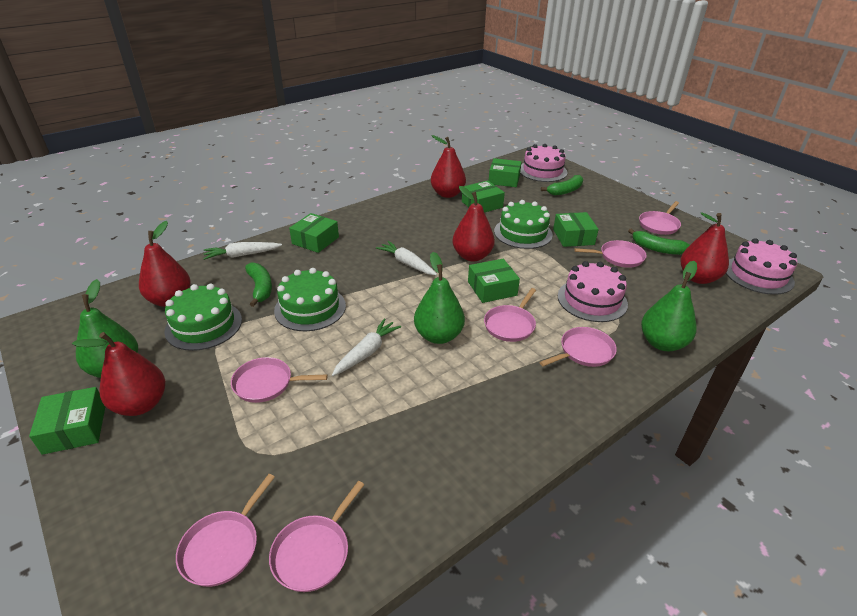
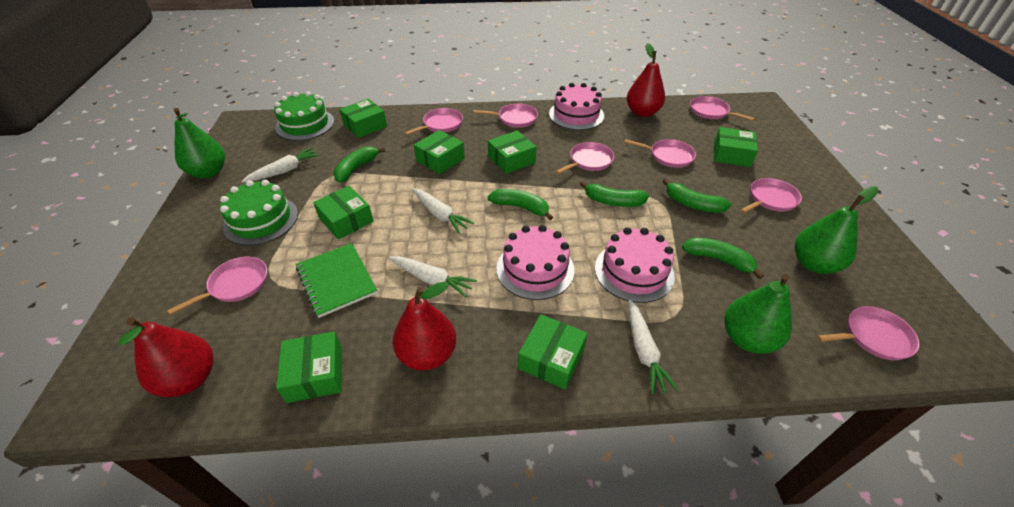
green banana: 3 -> 5
green box: 6 -> 7
green cake: 3 -> 2
green notebook: 0 -> 1
pink pan: 7 -> 8
red pear: 5 -> 3
white carrot: 3 -> 4

